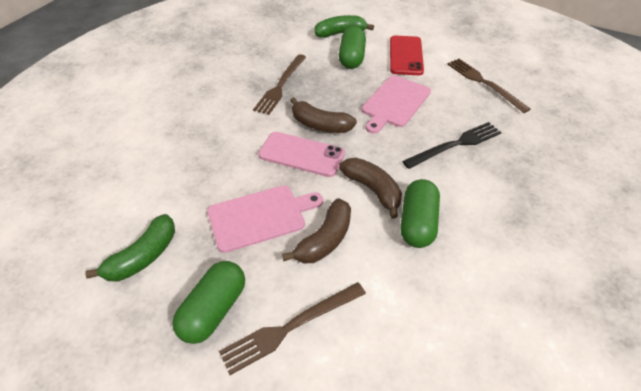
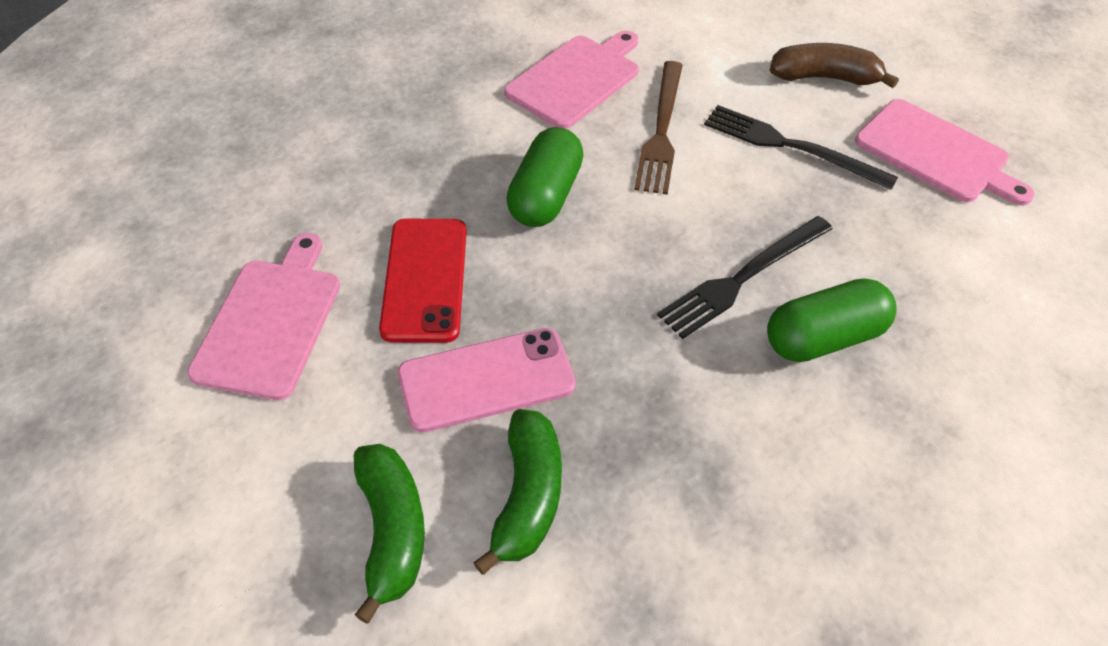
black fork: 1 -> 2
brown banana: 3 -> 1
brown fork: 3 -> 1
green capsule: 3 -> 2
pink cutting board: 2 -> 3

